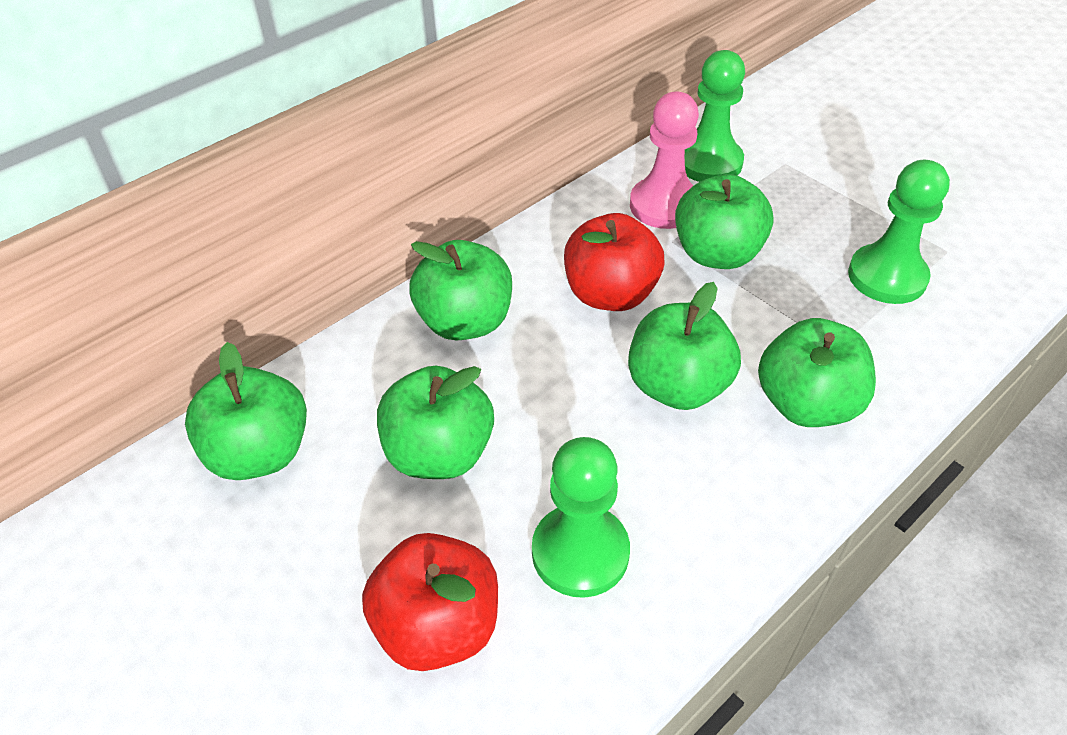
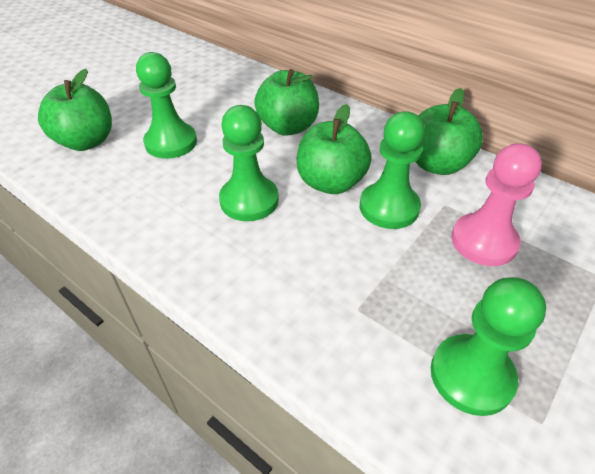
green apple: 6 -> 4
green pawn: 3 -> 4
red apple: 2 -> 0

